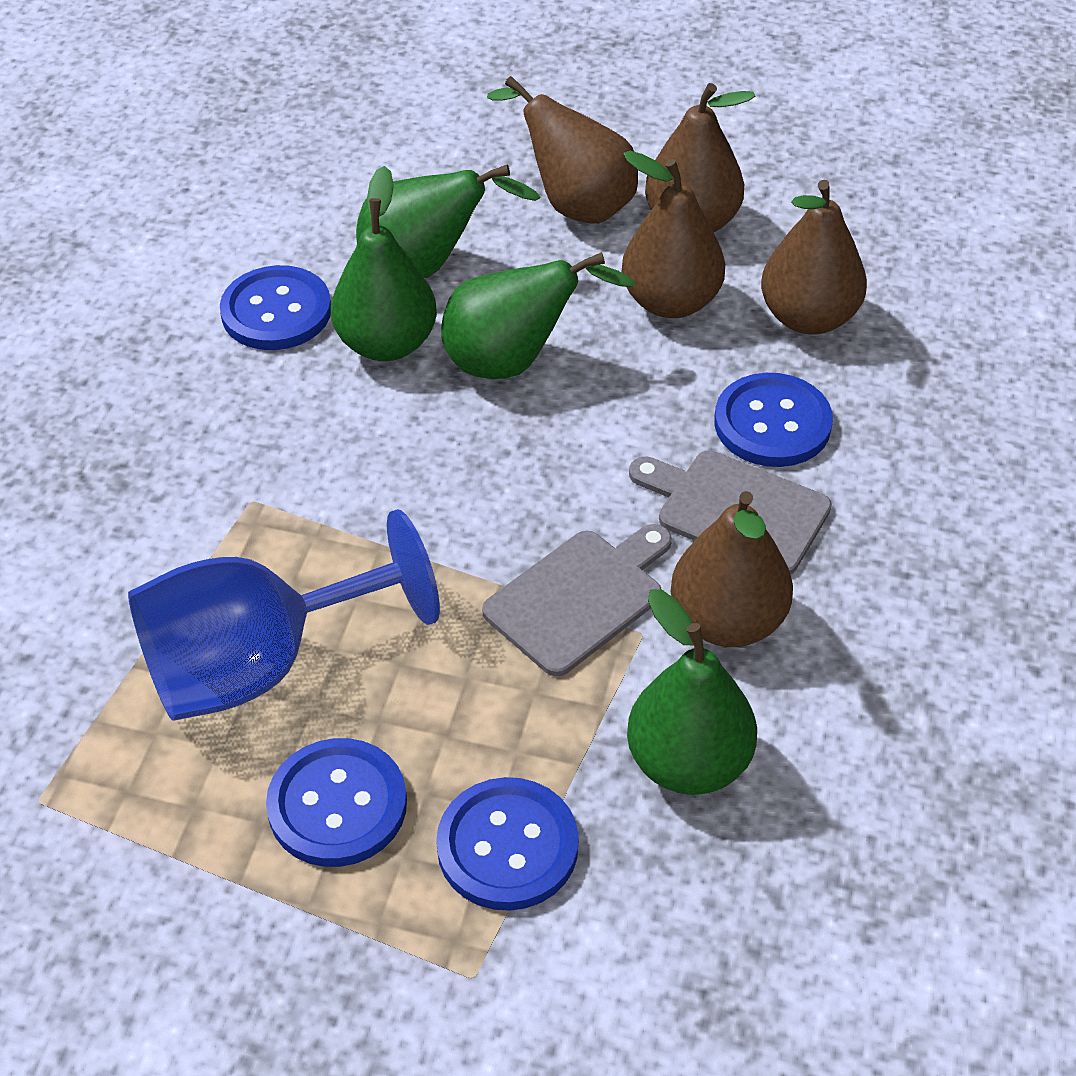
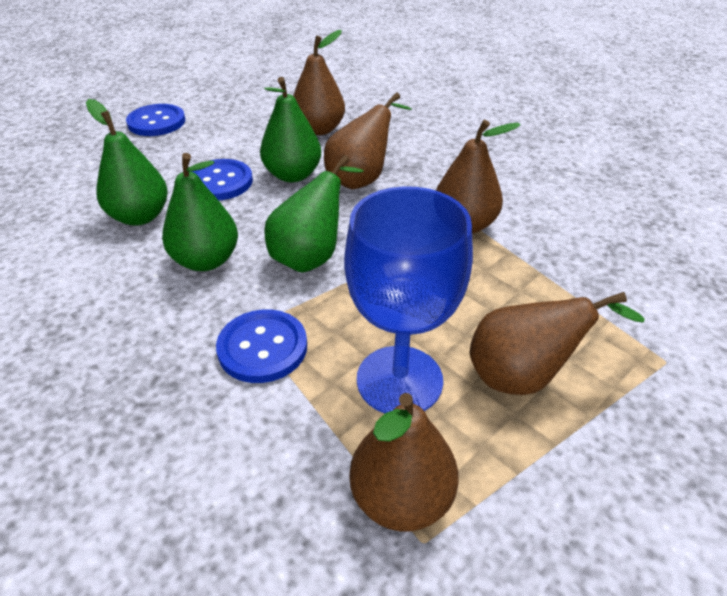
blue button: 4 -> 3
grey cutting board: 2 -> 0

